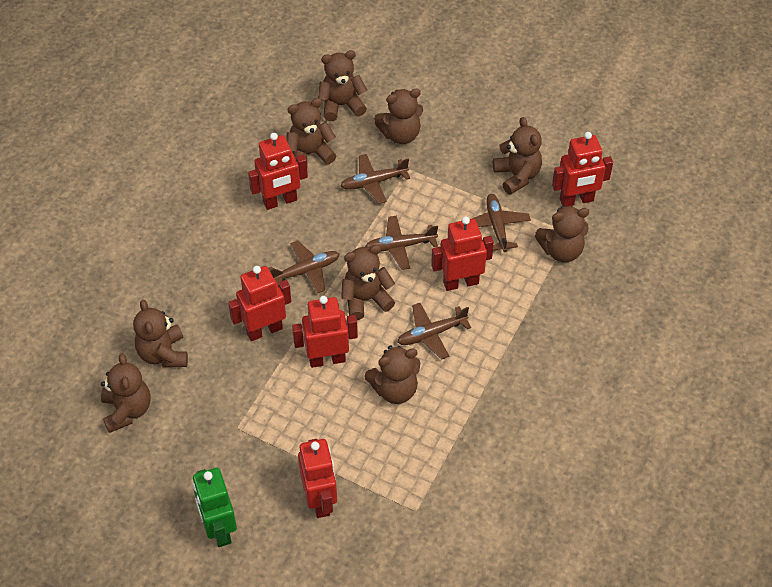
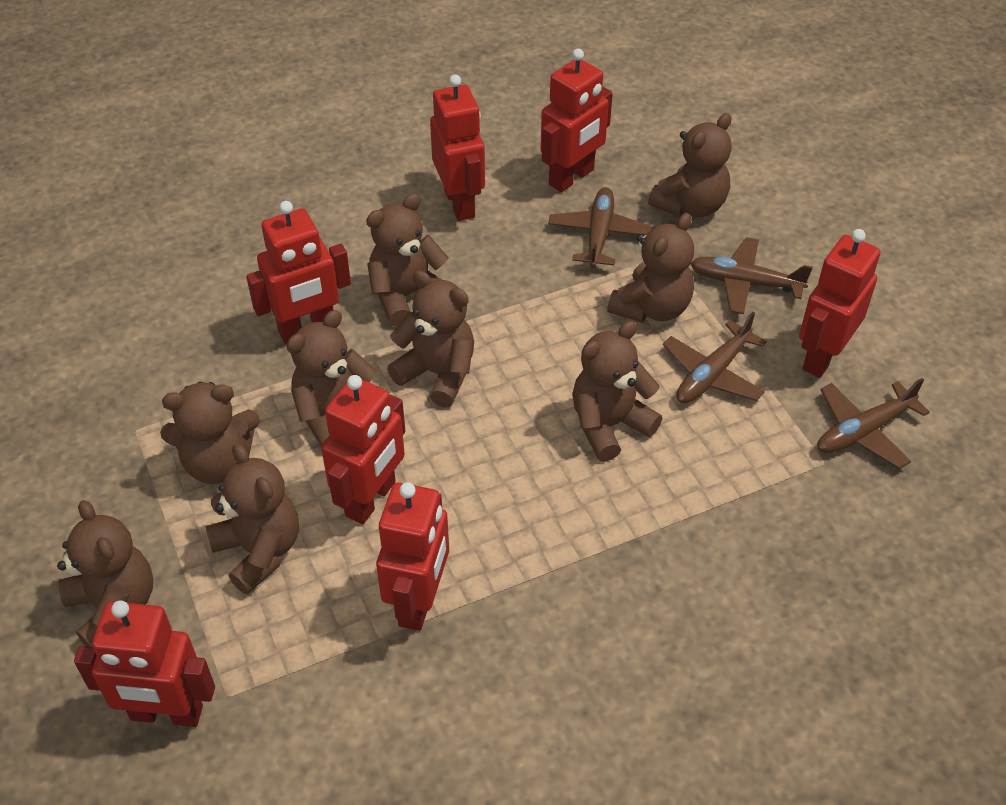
brown plane: 5 -> 4
green robot: 1 -> 0
red robot: 6 -> 7

